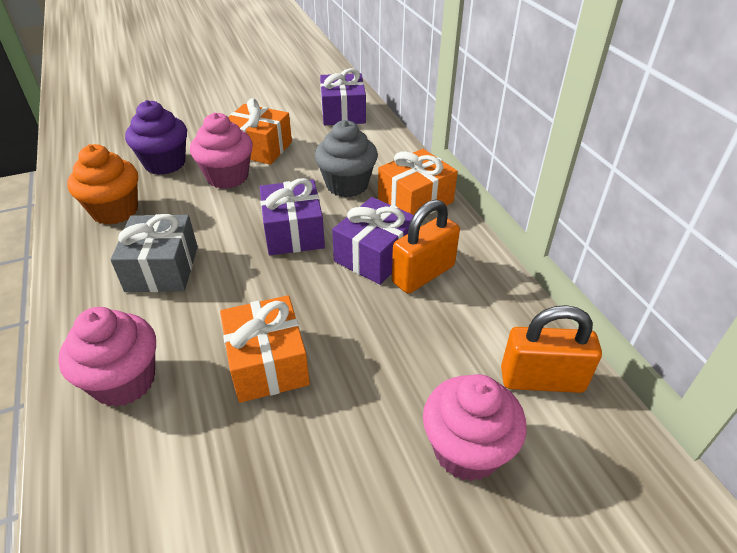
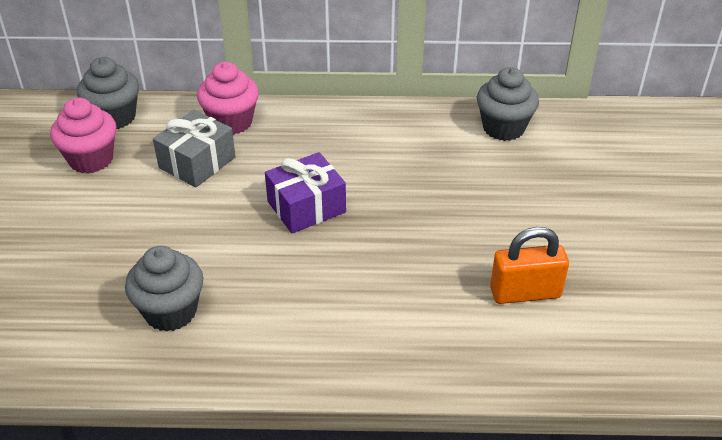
grey cupcake: 1 -> 3
orange cupcake: 1 -> 0
orange gift: 3 -> 0
orange padlock: 2 -> 1
pink cupcake: 3 -> 2
purple cupcake: 1 -> 0
purple gift: 3 -> 1

